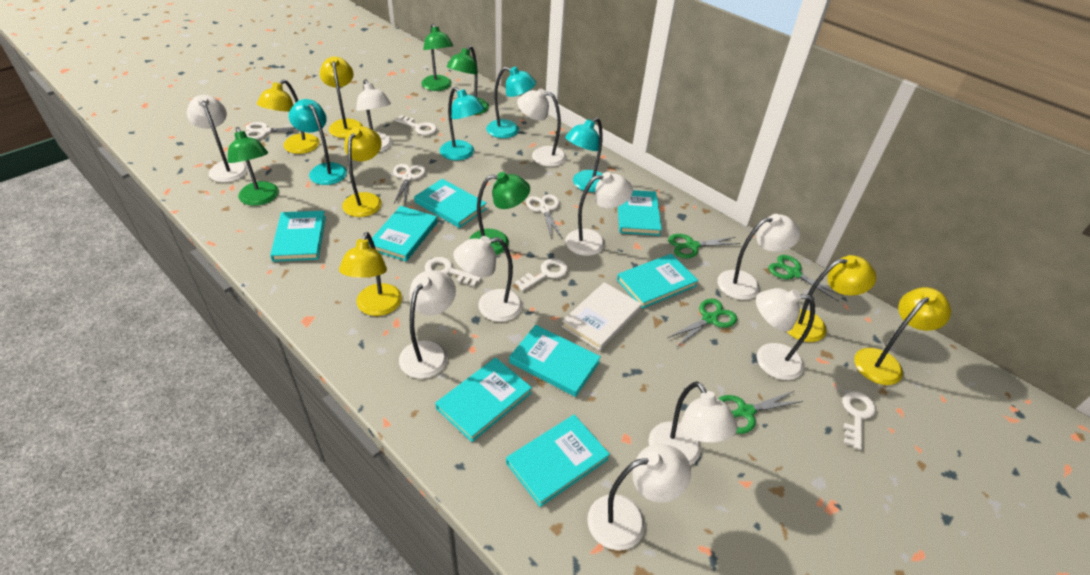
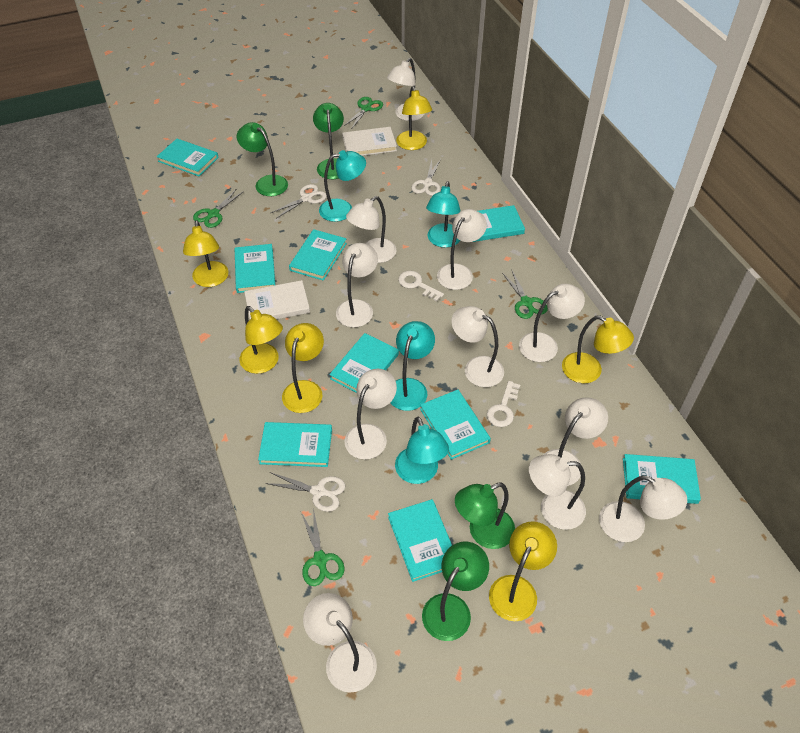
turquoise book: 8 -> 9
white book: 1 -> 2
white key: 4 -> 2
white lamp: 10 -> 11

